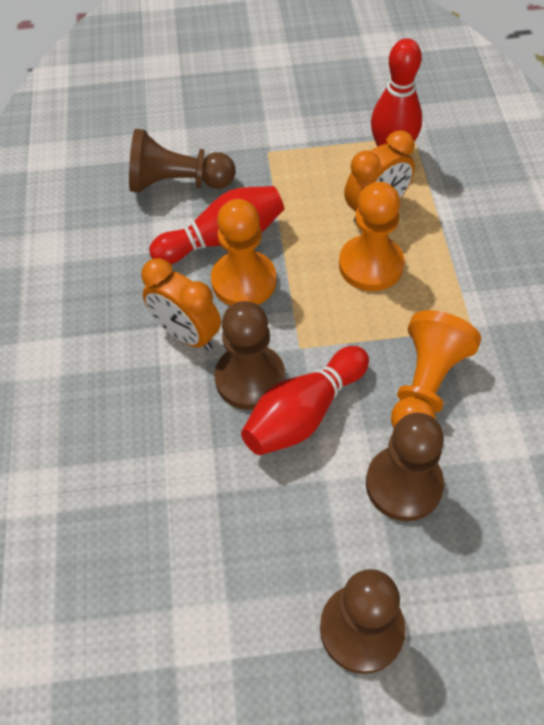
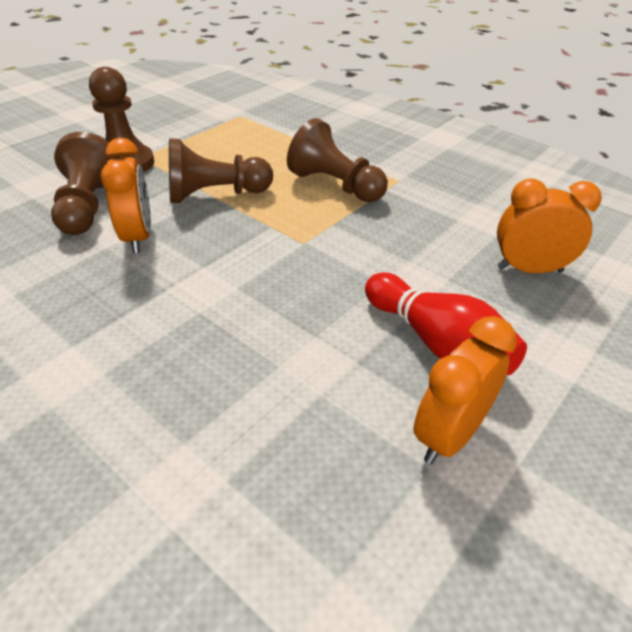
orange clock: 2 -> 3
orange pawn: 3 -> 0
red bowling pin: 3 -> 1

